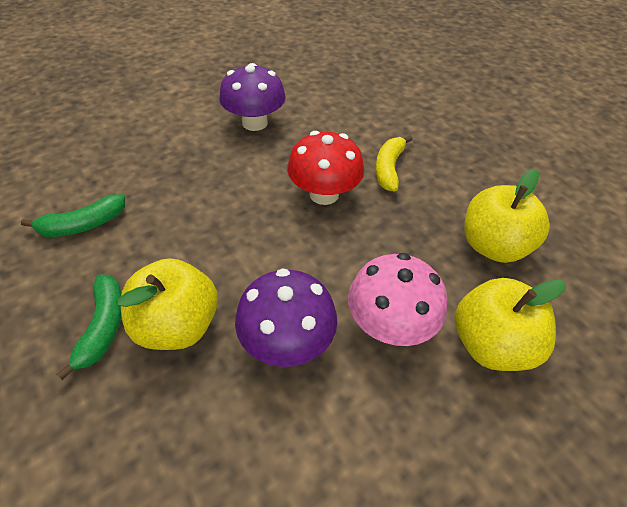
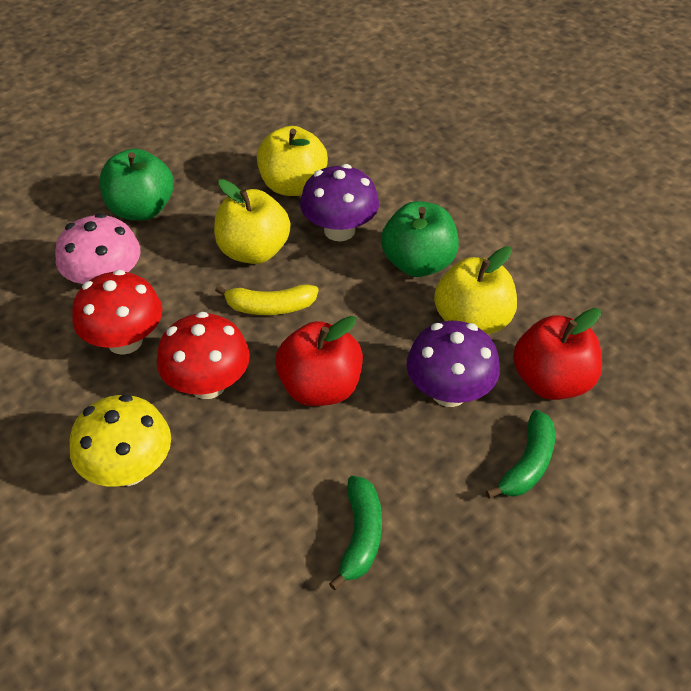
green apple: 0 -> 2
red apple: 0 -> 2
red mushroom: 1 -> 2
yellow mushroom: 0 -> 1

